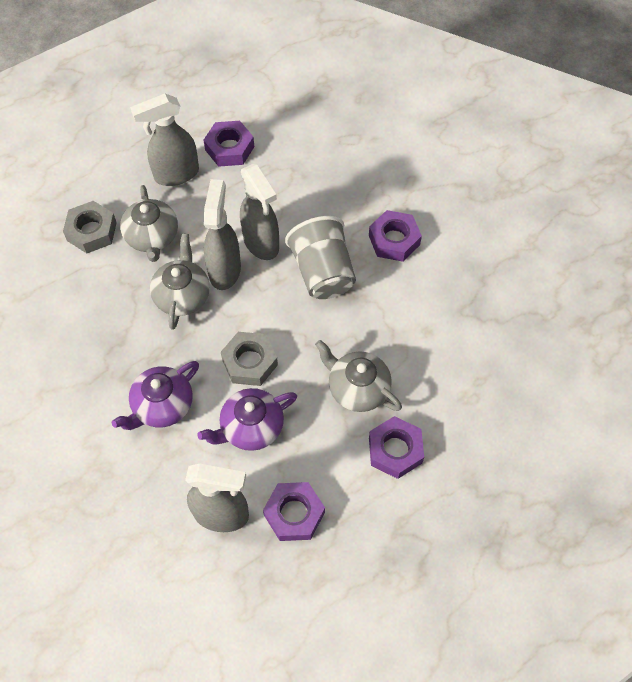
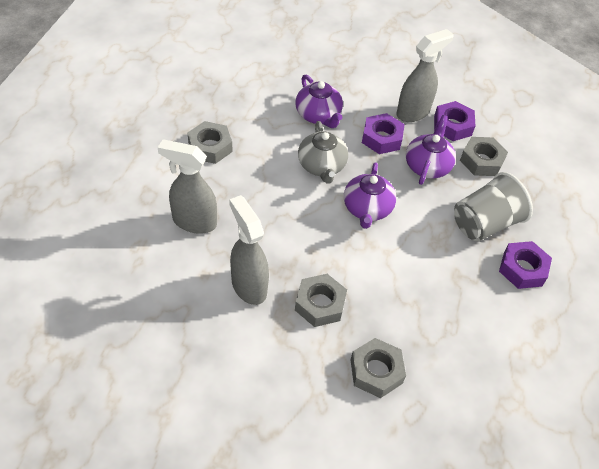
grey nut: 2 -> 4
grey spray bottle: 4 -> 3
grey teapot: 3 -> 1
purple nut: 4 -> 3
purple teapot: 2 -> 3

